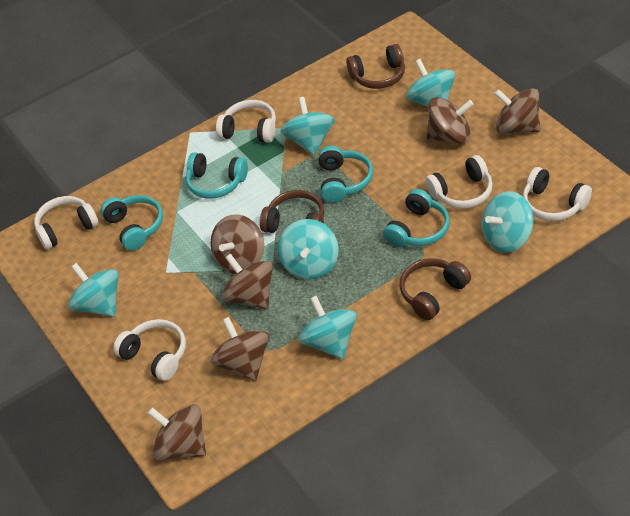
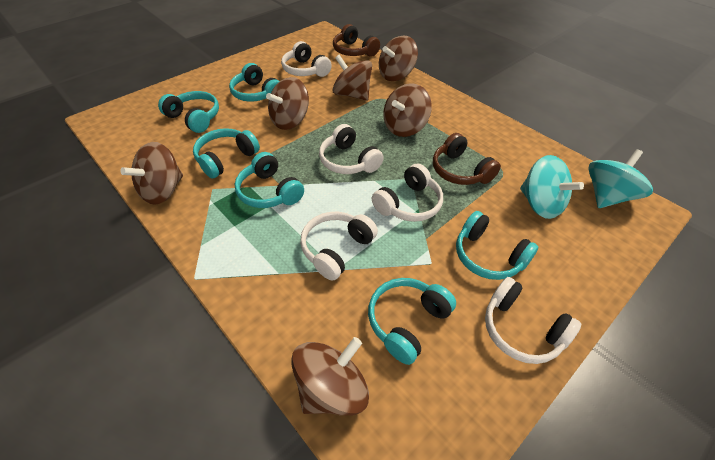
brown headphones: 3 -> 2
turquoise headphones: 4 -> 6
turquoise spinning top: 6 -> 2

